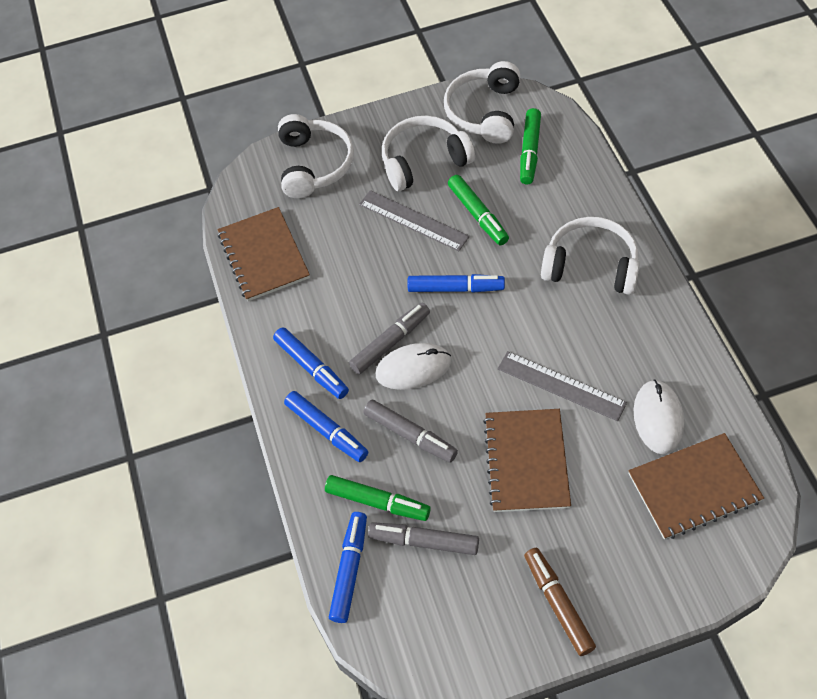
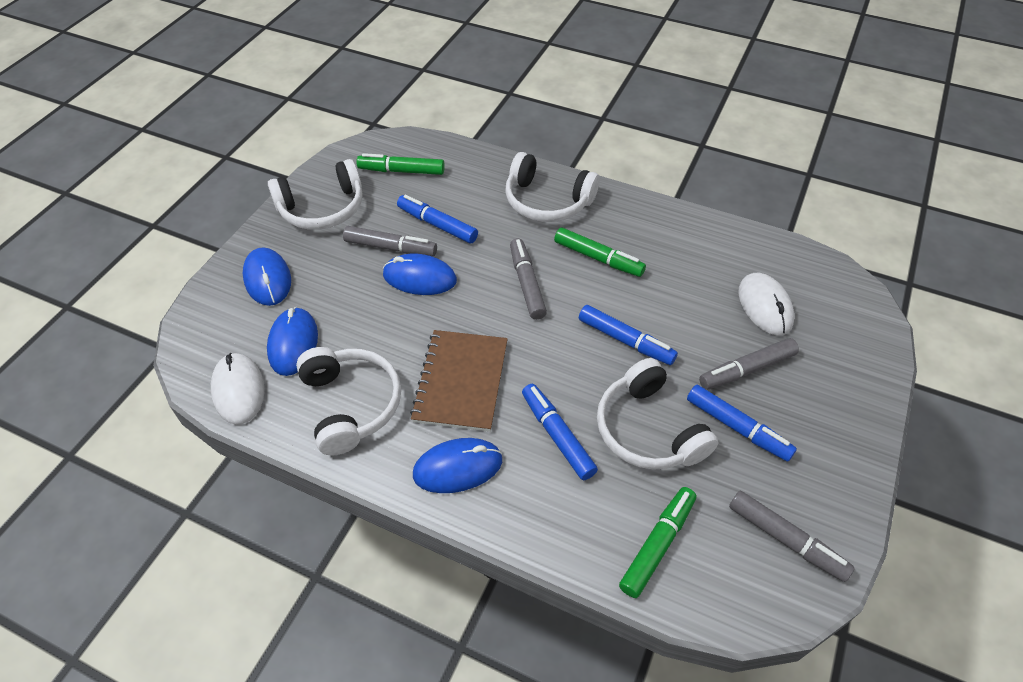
blue mouse: 0 -> 4
brown marker: 1 -> 0
brown notebook: 3 -> 1
grey marker: 3 -> 4
grey ruler: 2 -> 0

